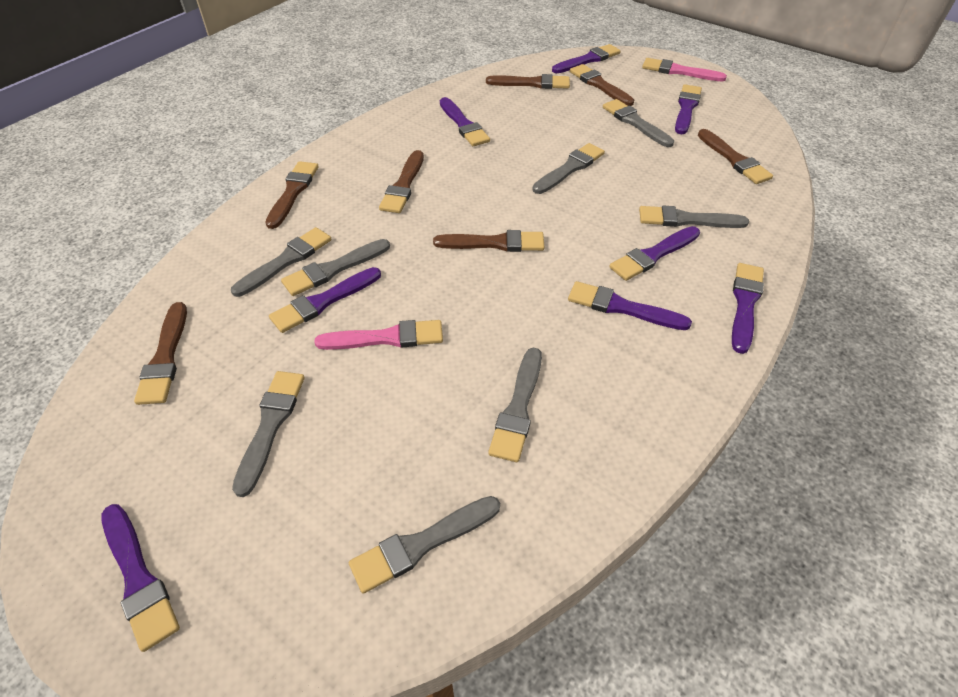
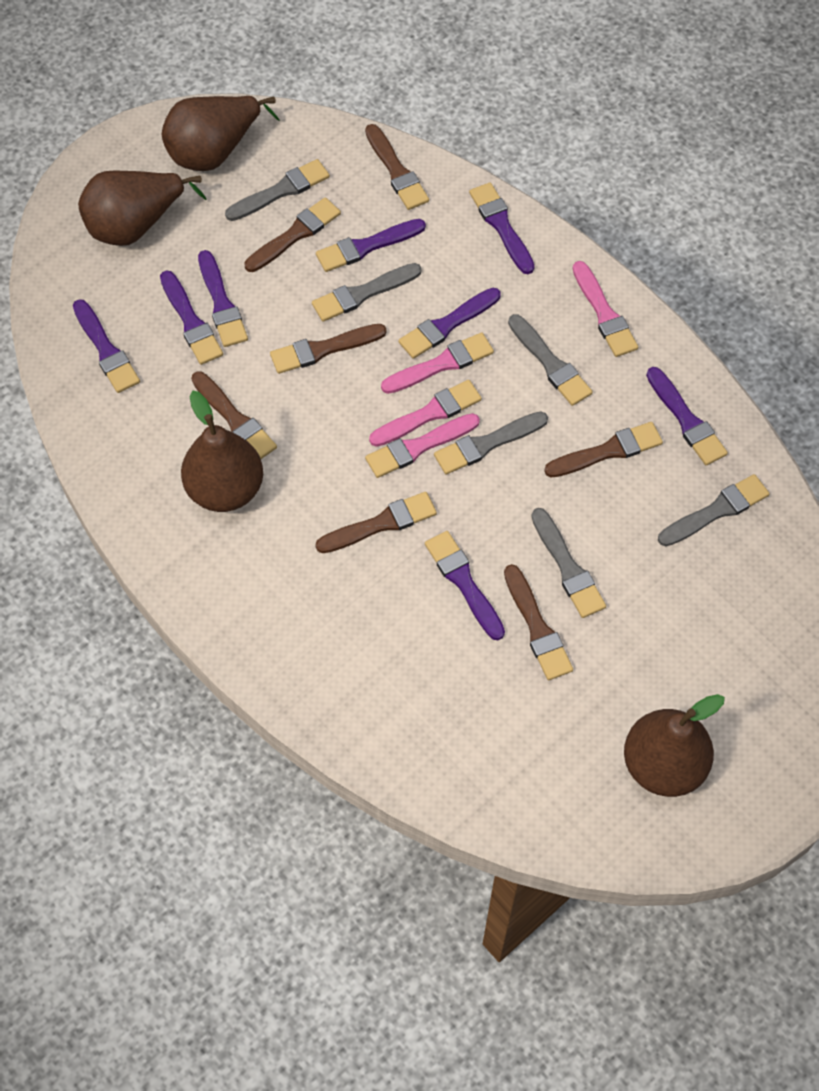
brown pear: 0 -> 4
grey brush: 8 -> 6
pink brush: 2 -> 4

